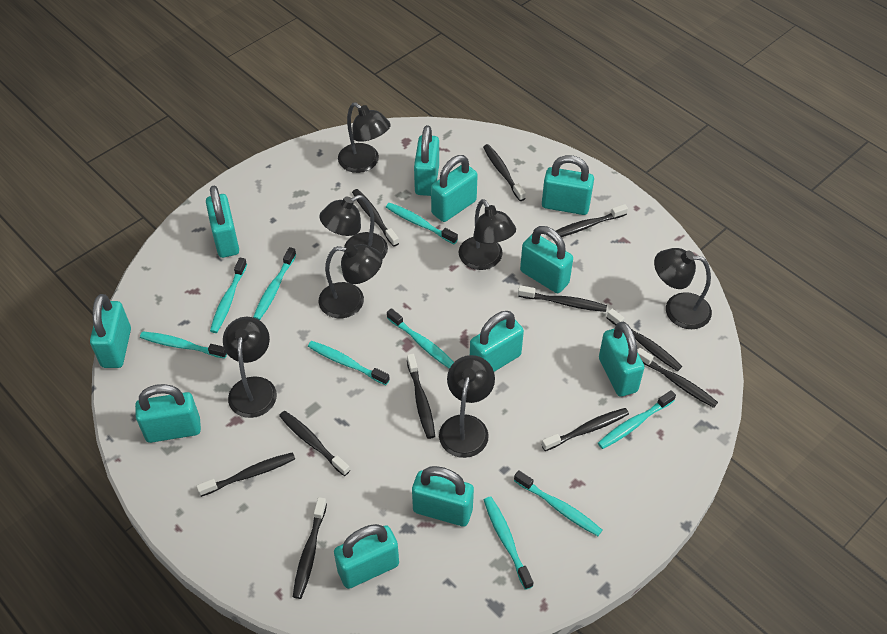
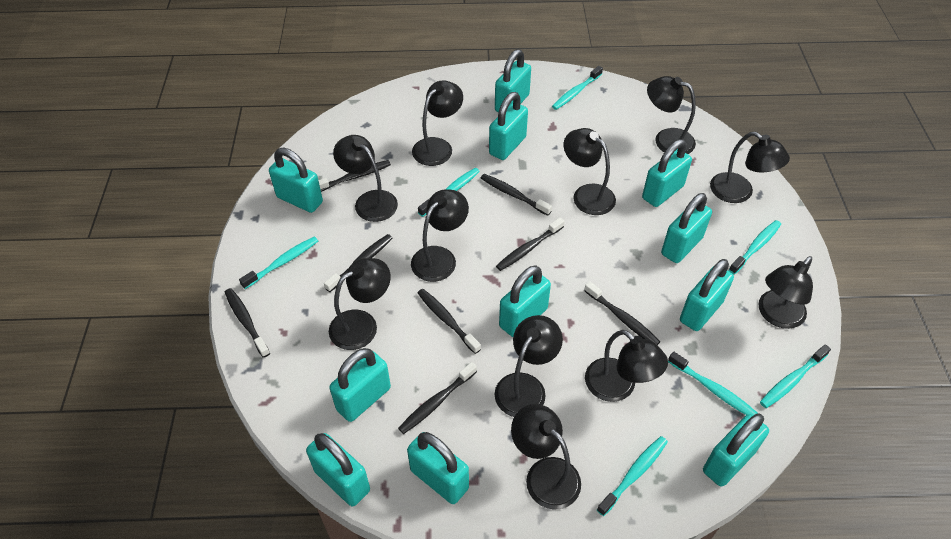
black lamp: 7 -> 11
black toothbrush: 11 -> 8
turquoise toothbrush: 9 -> 7

